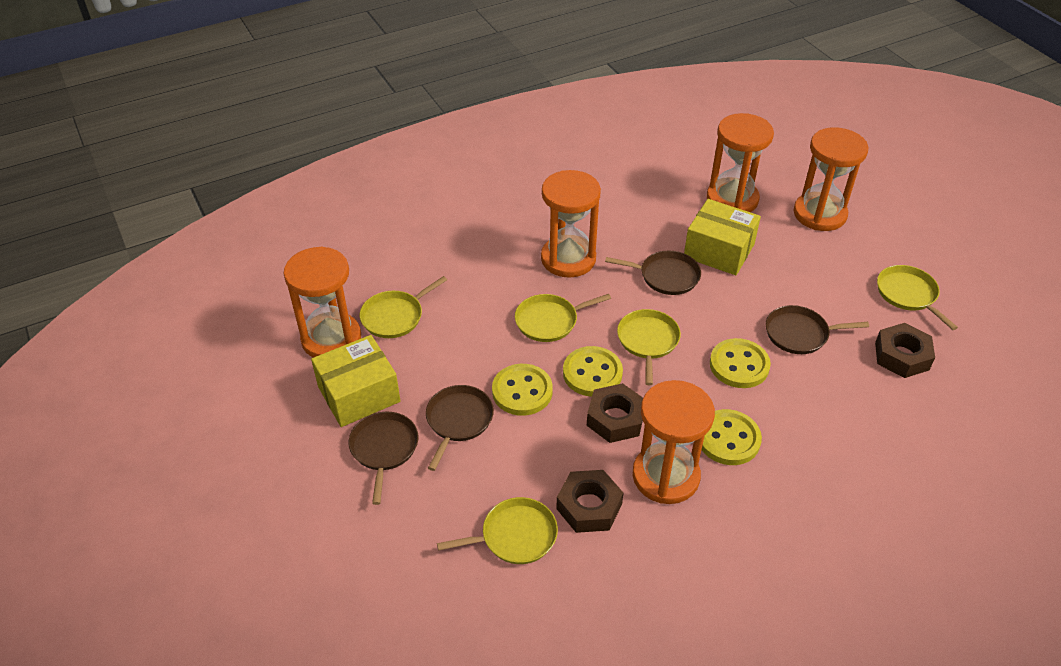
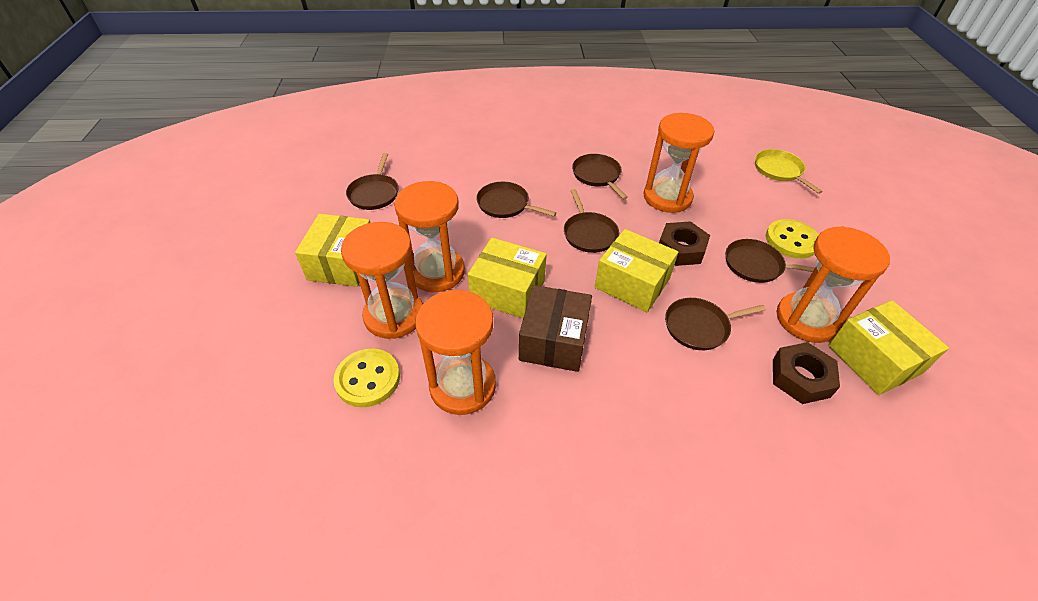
brown box: 0 -> 1
brown nut: 3 -> 2
brown pan: 4 -> 6
yellow box: 2 -> 4
yellow button: 4 -> 2
yellow pan: 5 -> 1

